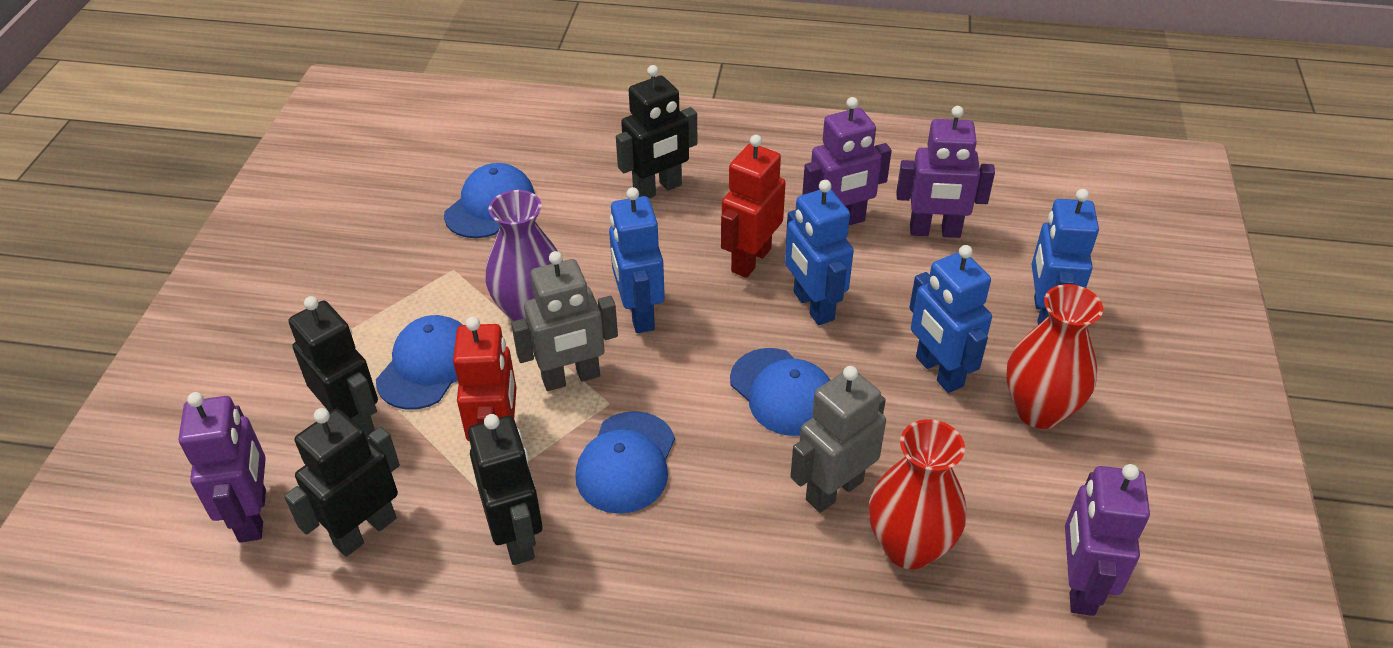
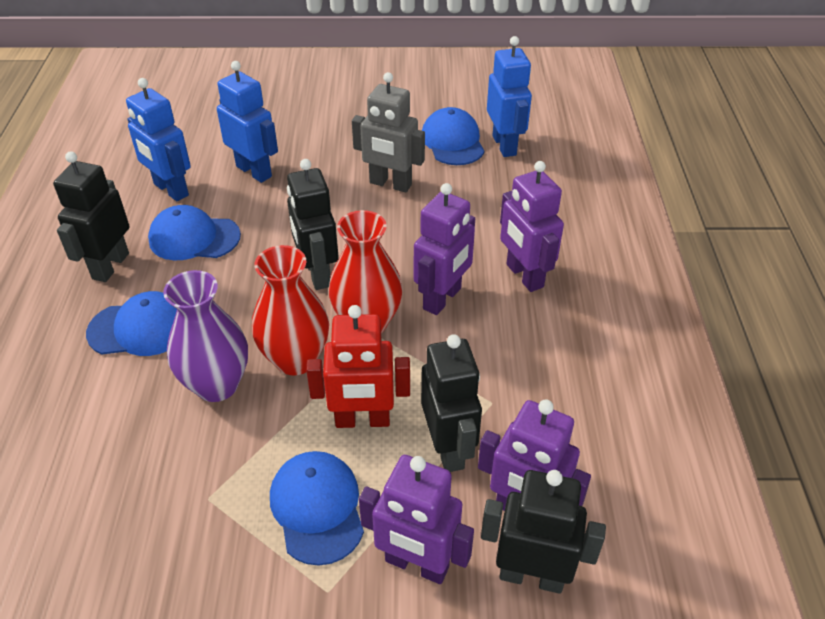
blue robot: 4 -> 3
grey robot: 2 -> 1
red robot: 2 -> 1

